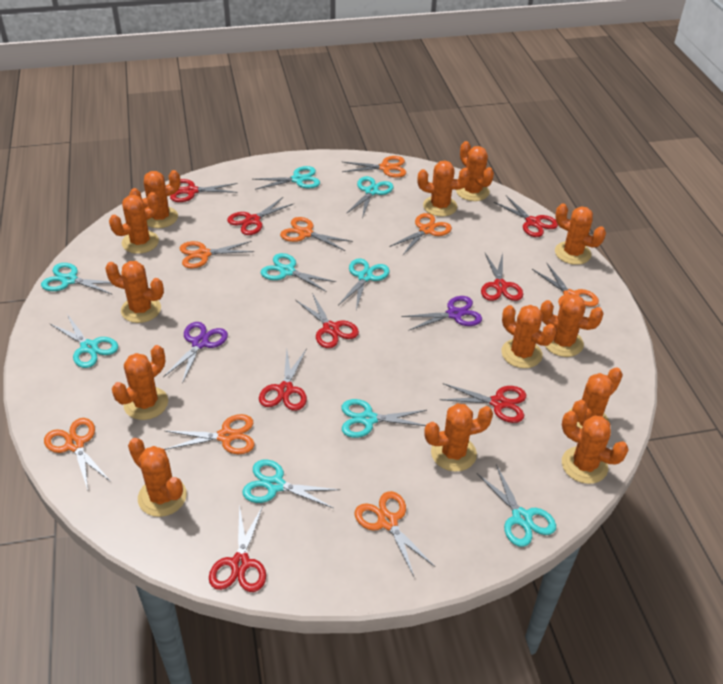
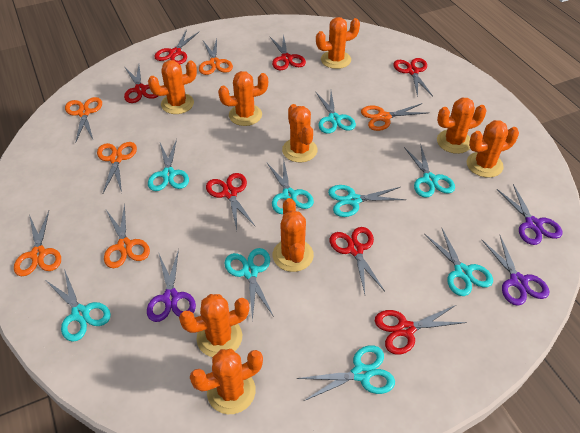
orange cactus: 13 -> 9
orange scissors: 8 -> 6
purple scissors: 2 -> 3
red scissors: 8 -> 7

